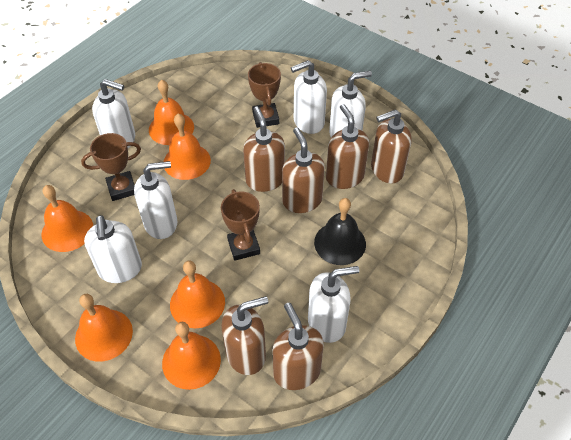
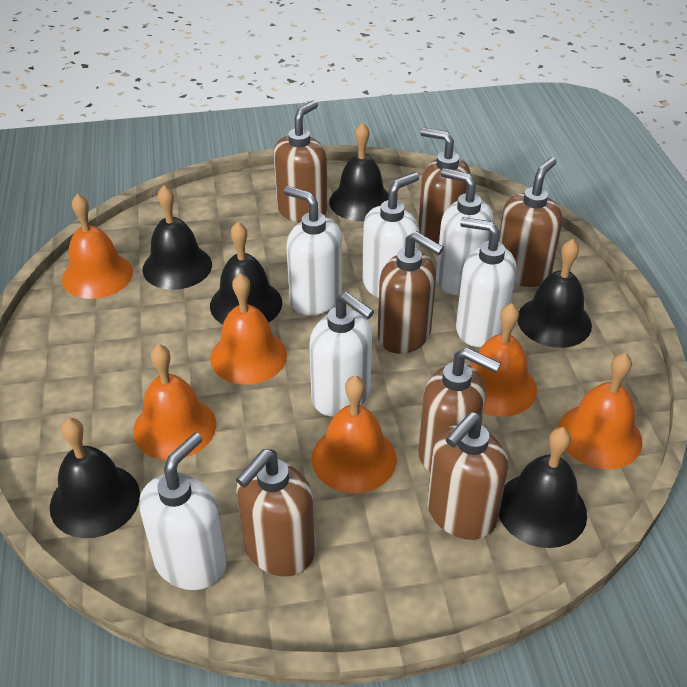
black bell: 1 -> 6
brown soap dispenser: 6 -> 7
brown trophy: 3 -> 0

